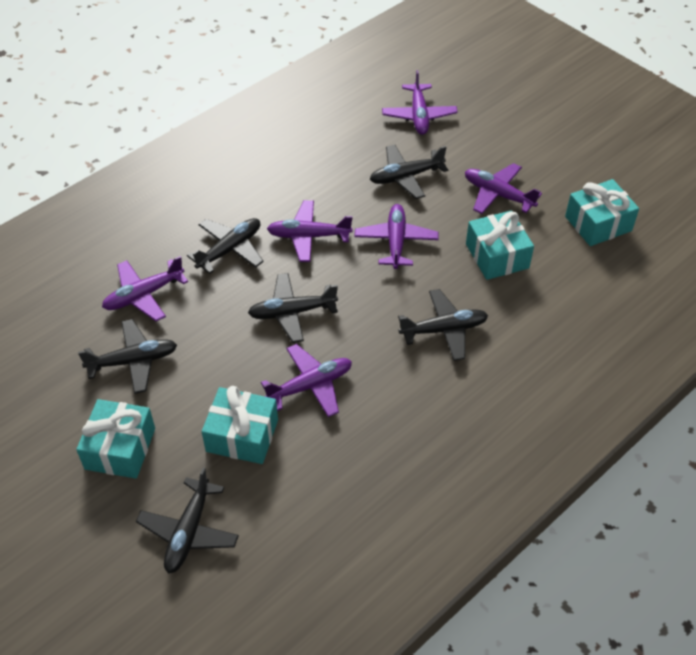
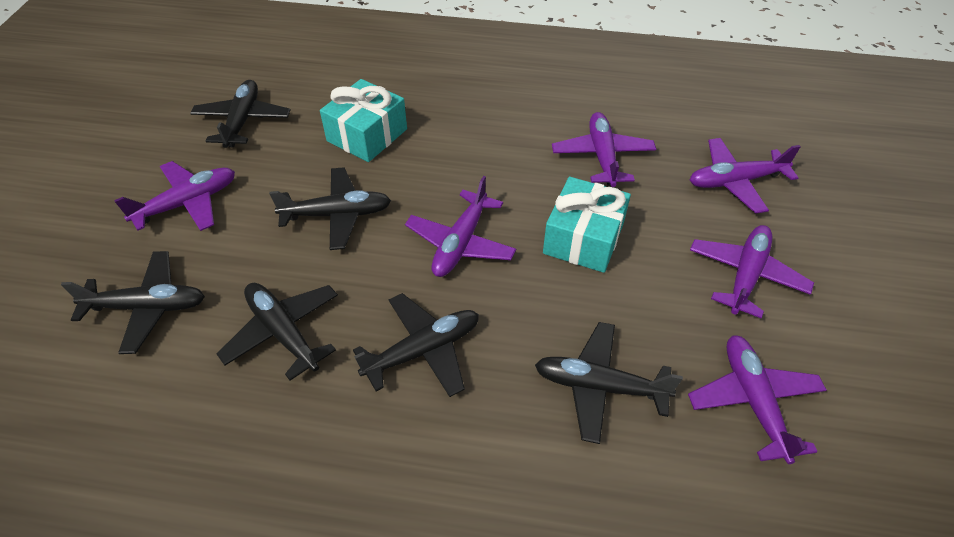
turquoise gift: 4 -> 2

